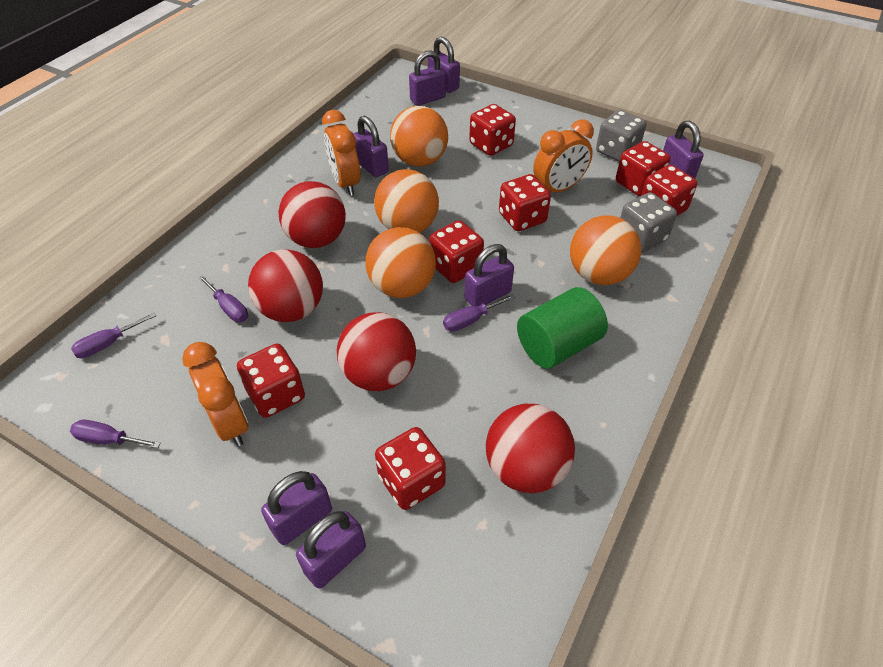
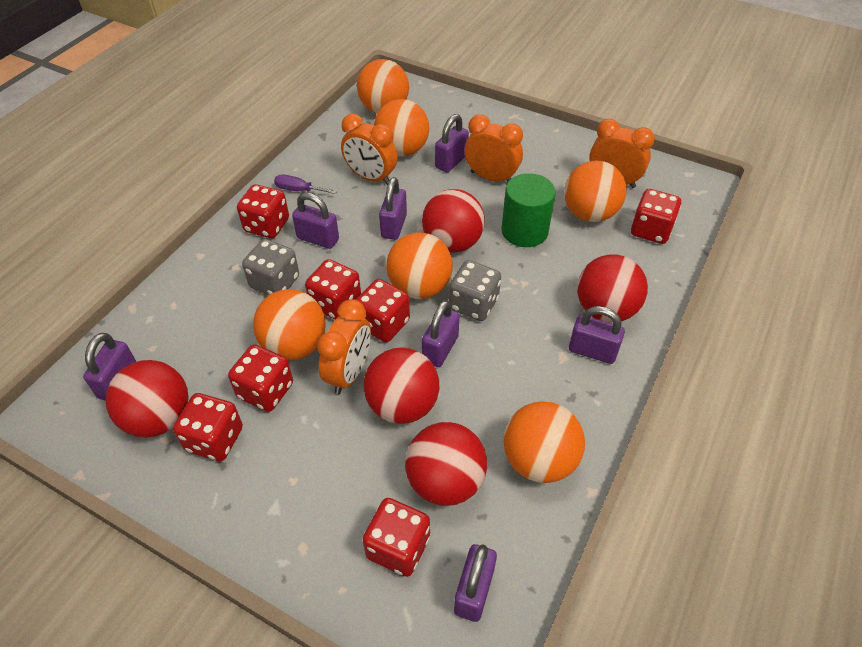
orange ball: 4 -> 6
orange clock: 3 -> 4
purple screwdriver: 4 -> 1
red ball: 4 -> 5

